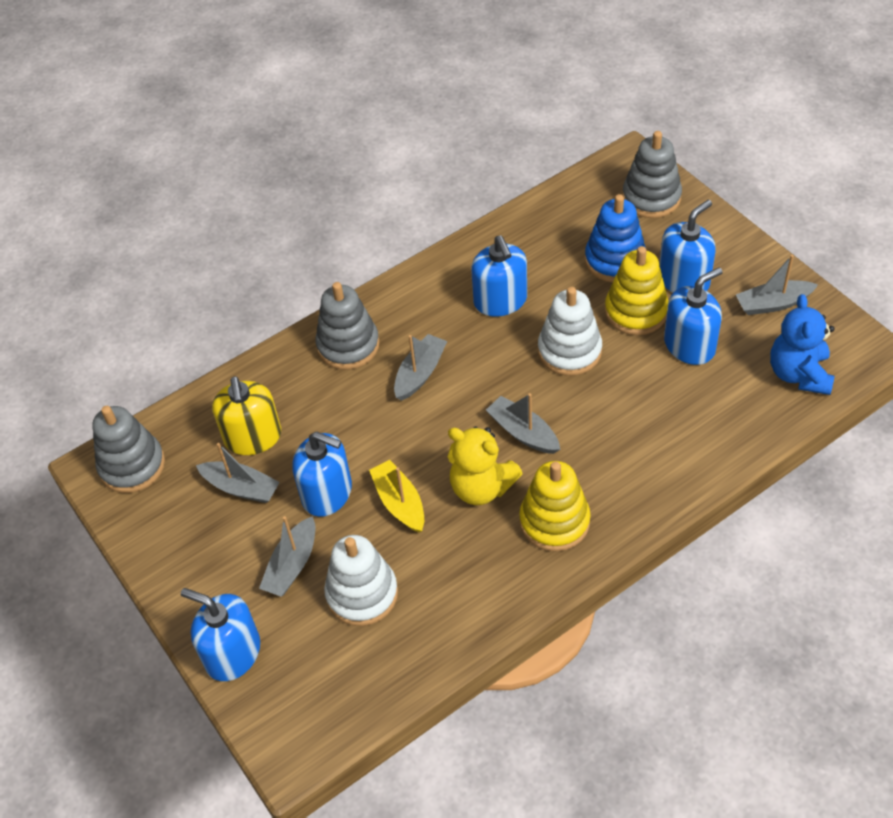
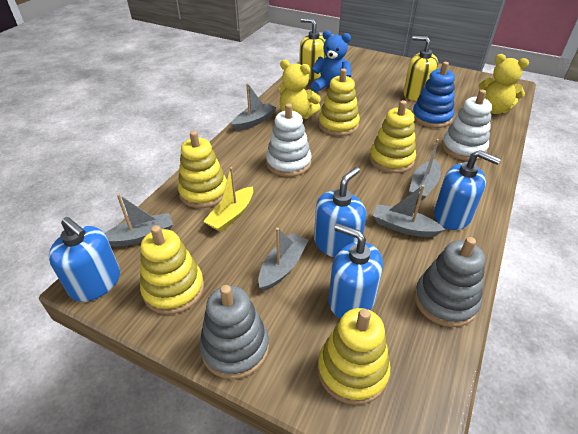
blue soap dispenser: 5 -> 4
grey stacking toy: 3 -> 2
yellow soap dispenser: 1 -> 2
yellow stacking toy: 2 -> 5
yellow teddy bear: 1 -> 2

